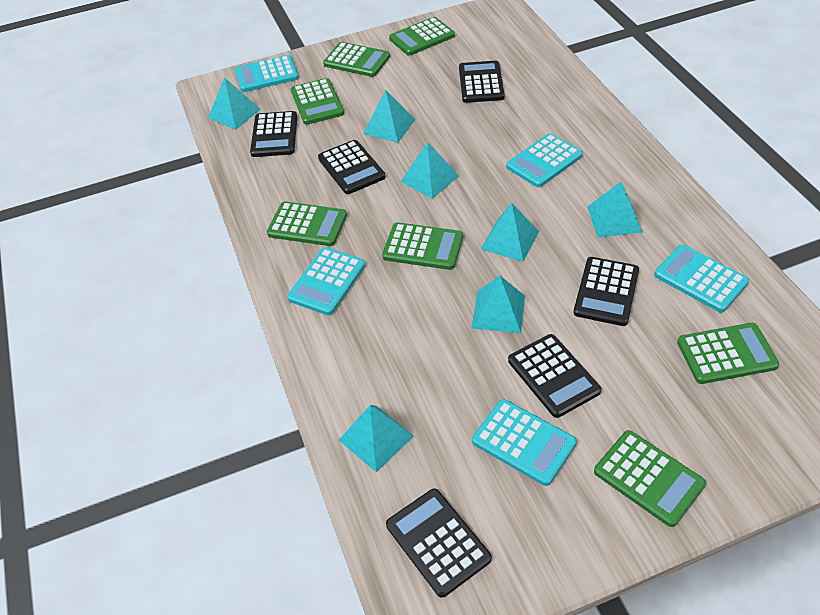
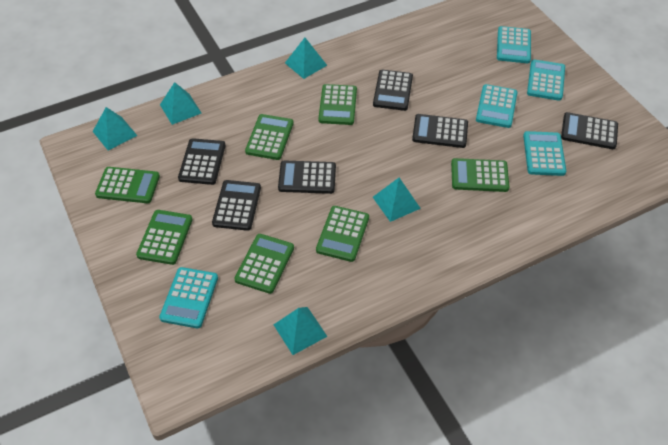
turquoise pyramid: 7 -> 5

